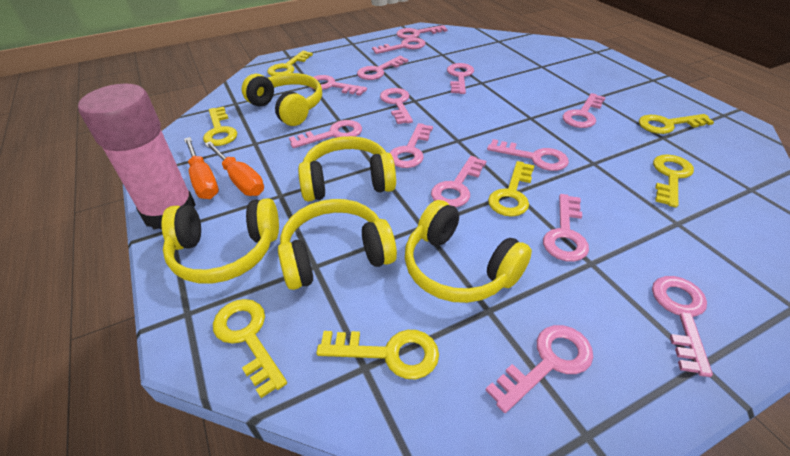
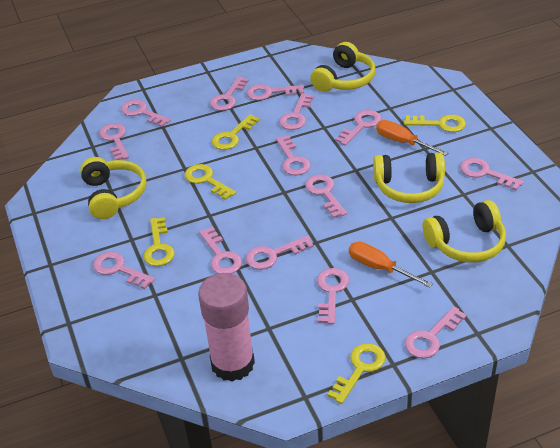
yellow headphones: 5 -> 4
yellow key: 7 -> 5

